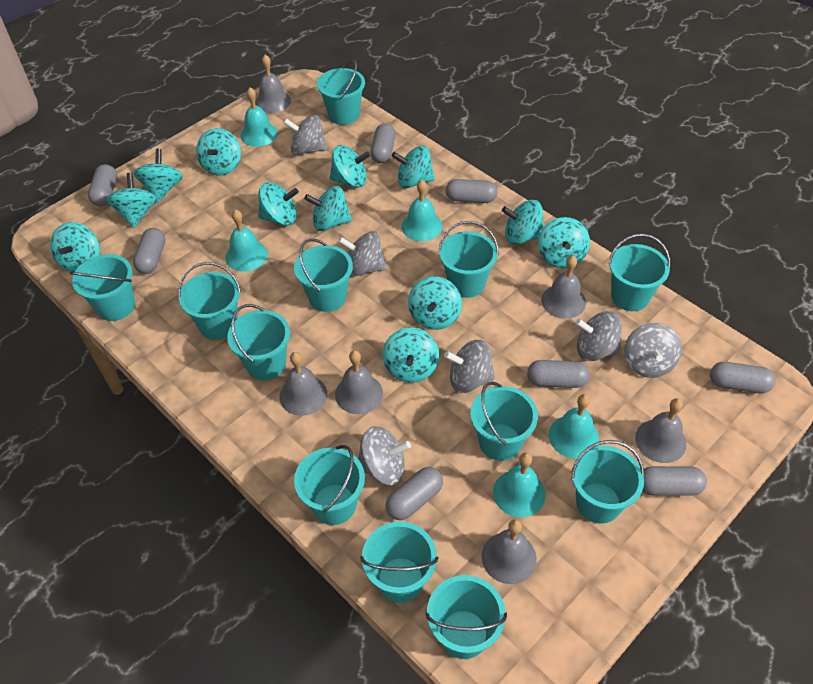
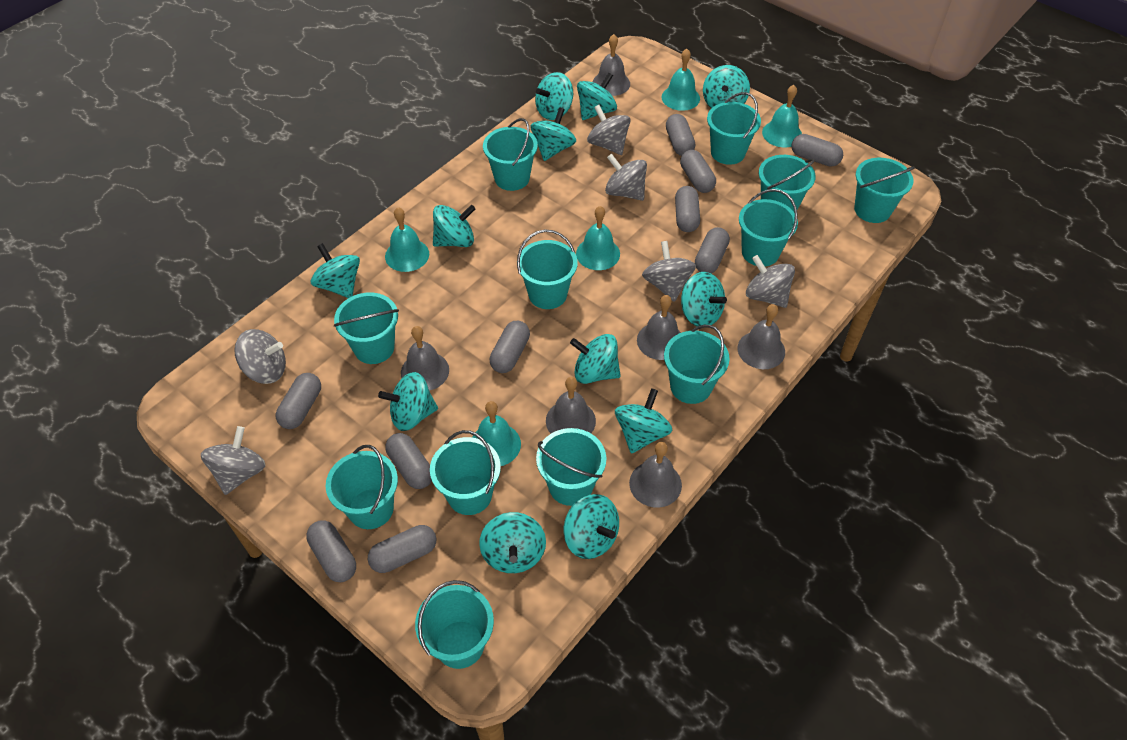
grey capsule: 8 -> 10

